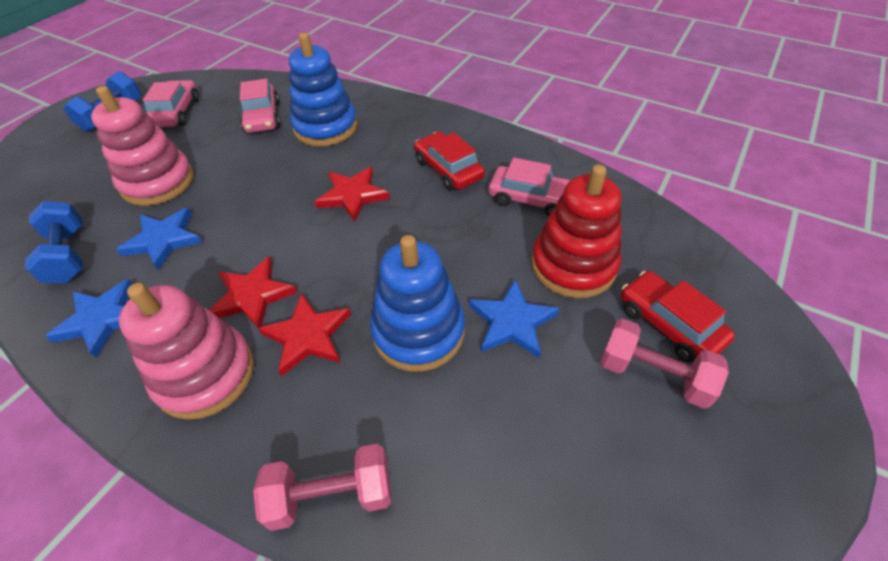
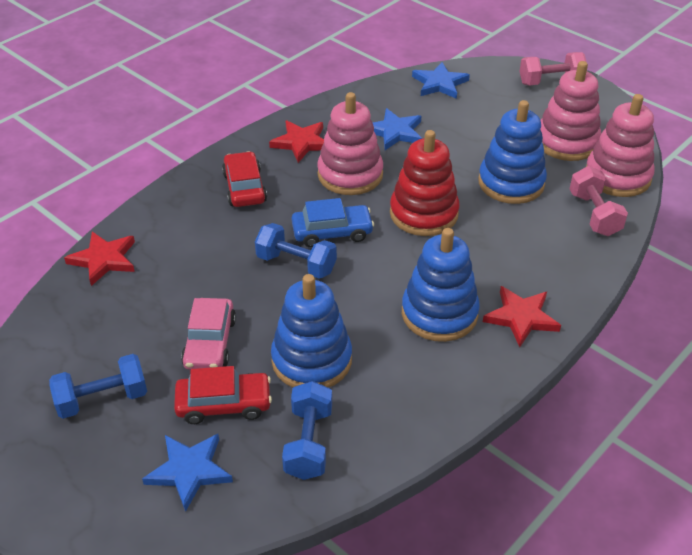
blue car: 0 -> 1
blue dumbbell: 2 -> 3
blue stacking toy: 2 -> 3
pink car: 3 -> 1
pink stacking toy: 2 -> 3

